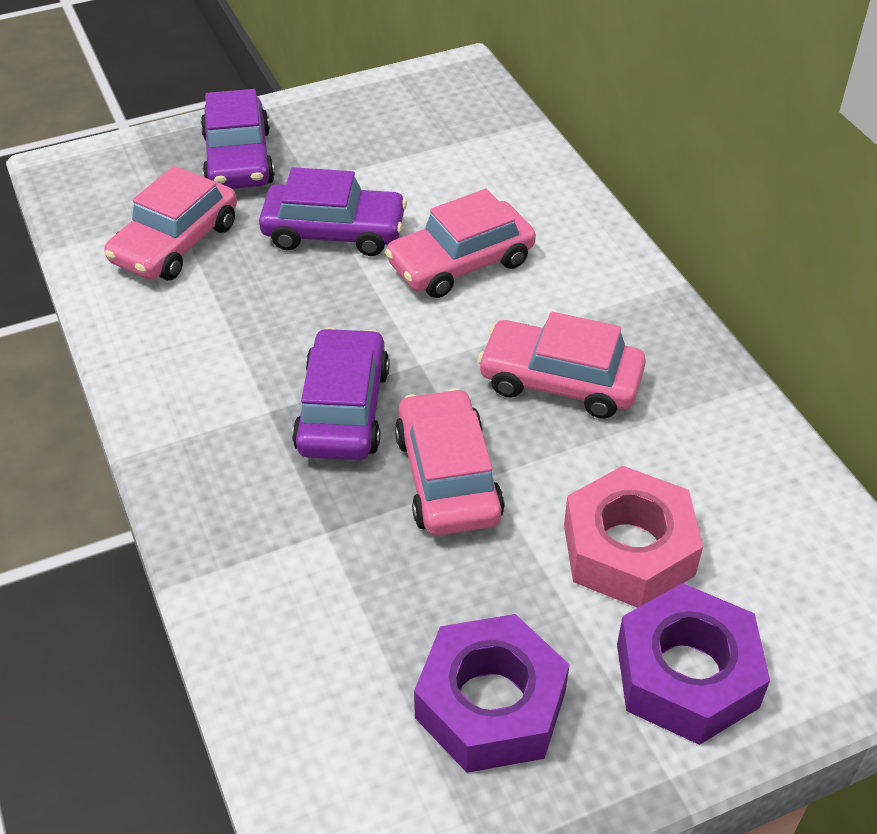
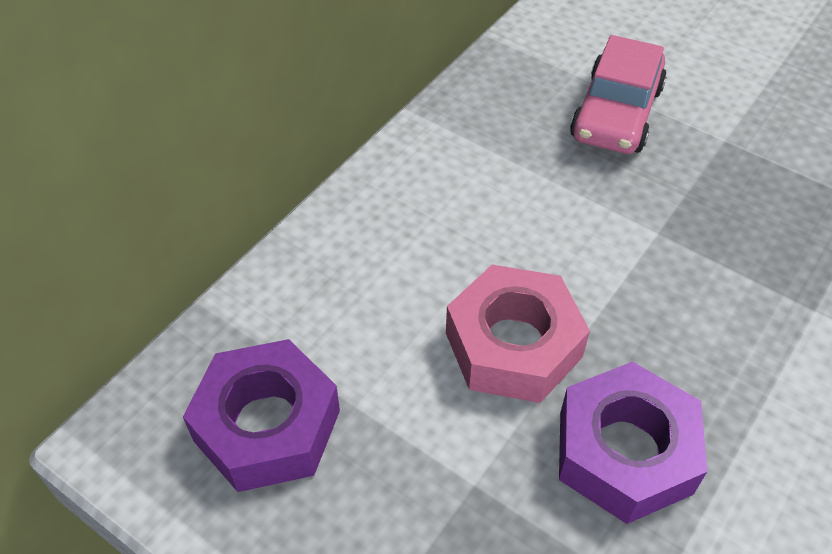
pink car: 4 -> 1
purple car: 3 -> 0

